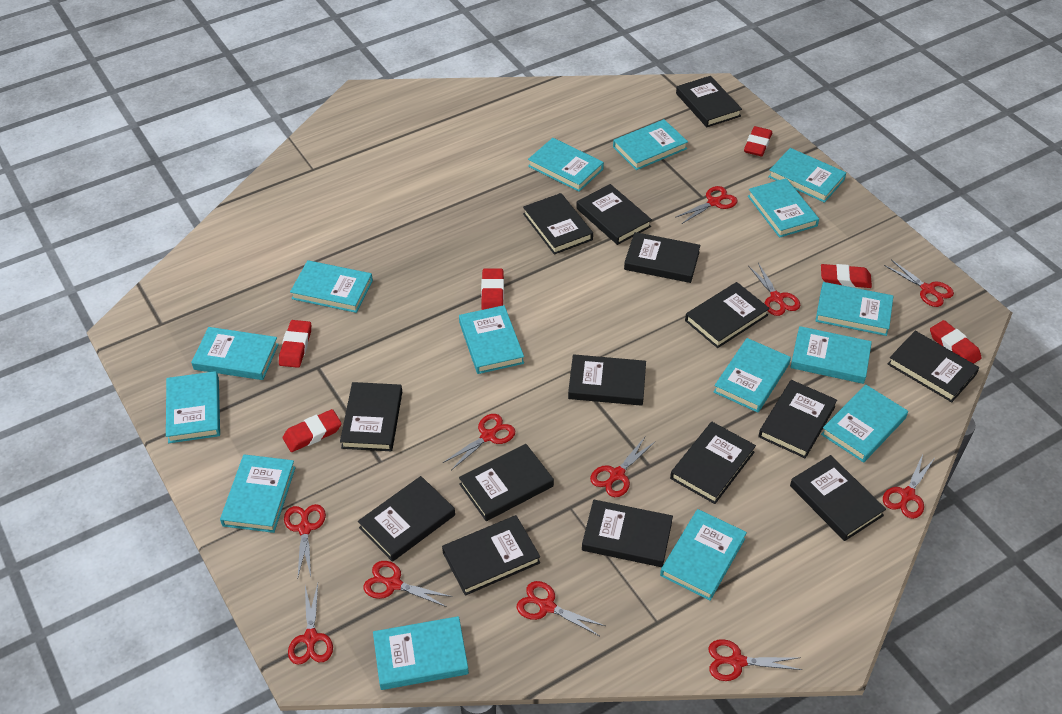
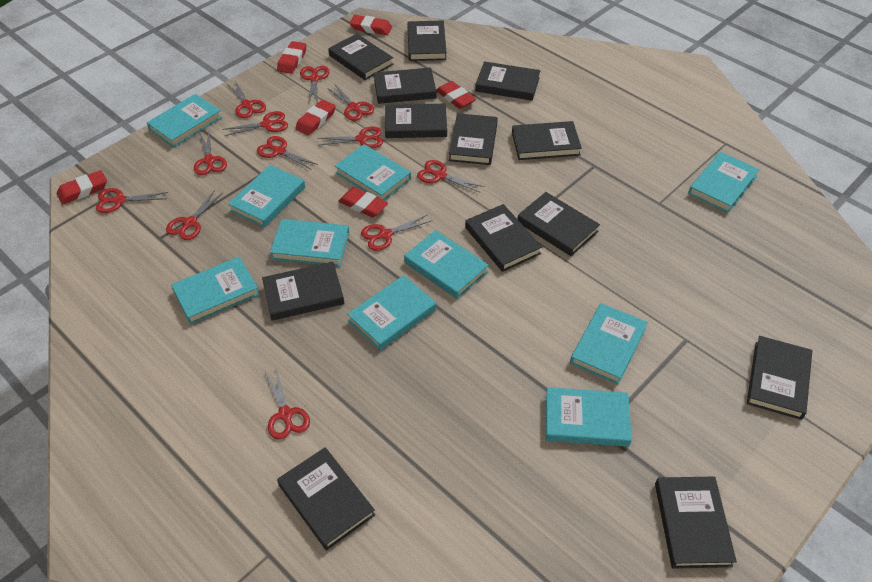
black book: 15 -> 13
red scissors: 11 -> 12
turquoise book: 15 -> 10

